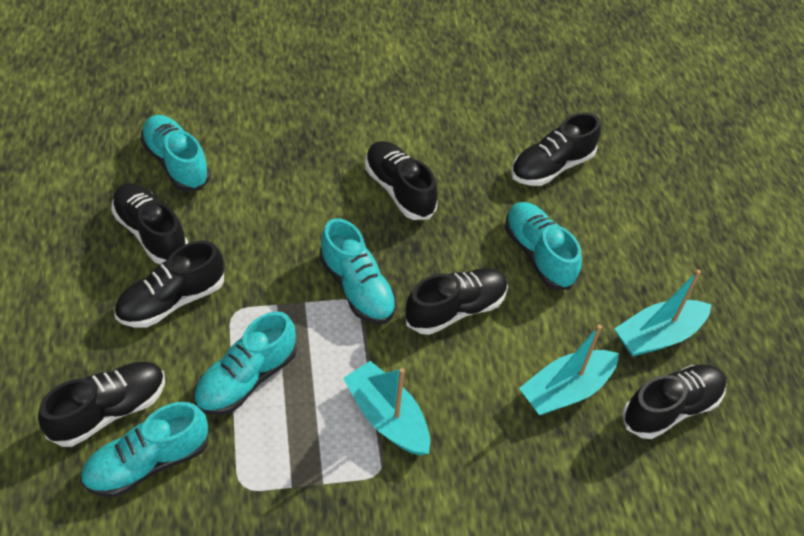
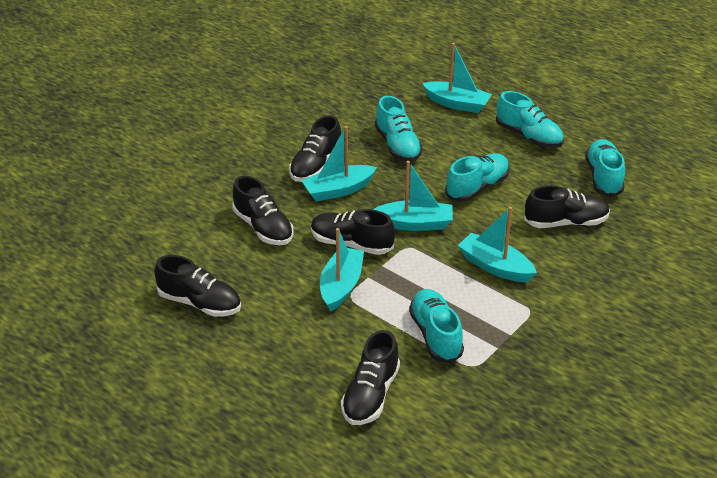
black shoe: 7 -> 6
turquoise boat: 3 -> 5

